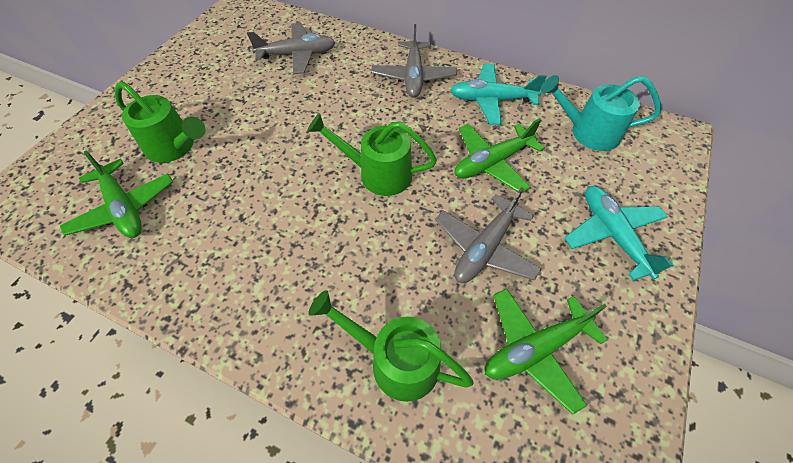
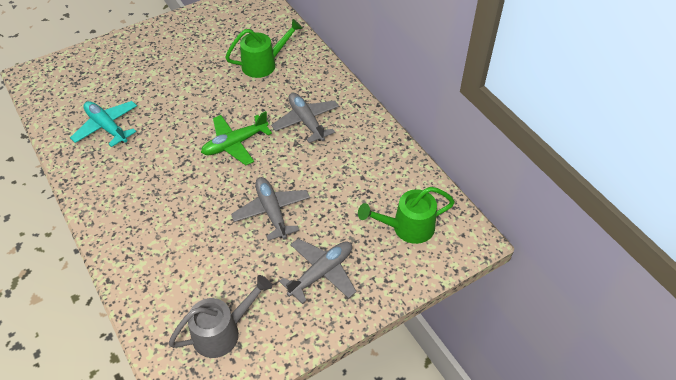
green plane: 3 -> 1
green watering can: 3 -> 2
grey watering can: 0 -> 1
turquoise plane: 2 -> 1
turquoise watering can: 1 -> 0

